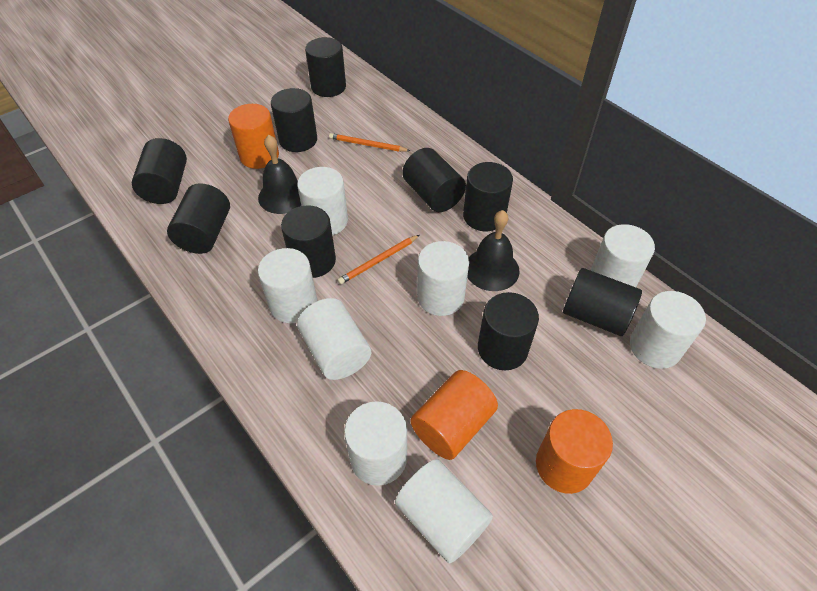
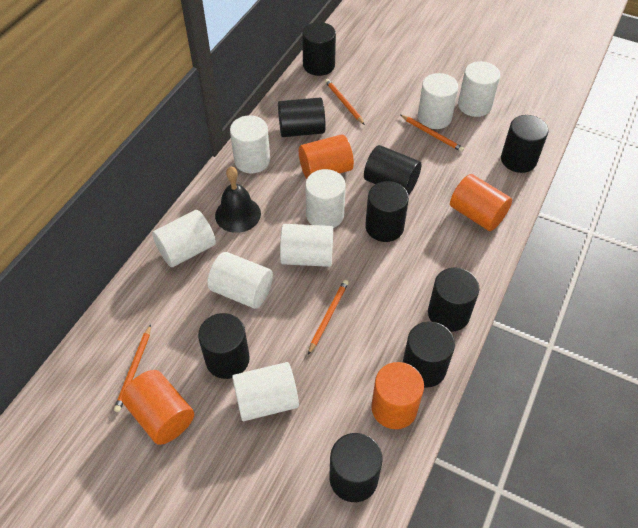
black bell: 2 -> 1
orange cylinder: 3 -> 4
orange pencil: 2 -> 4

